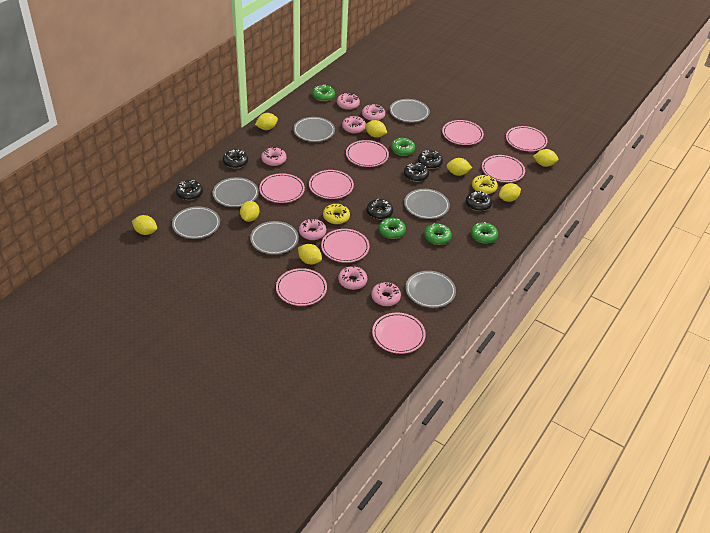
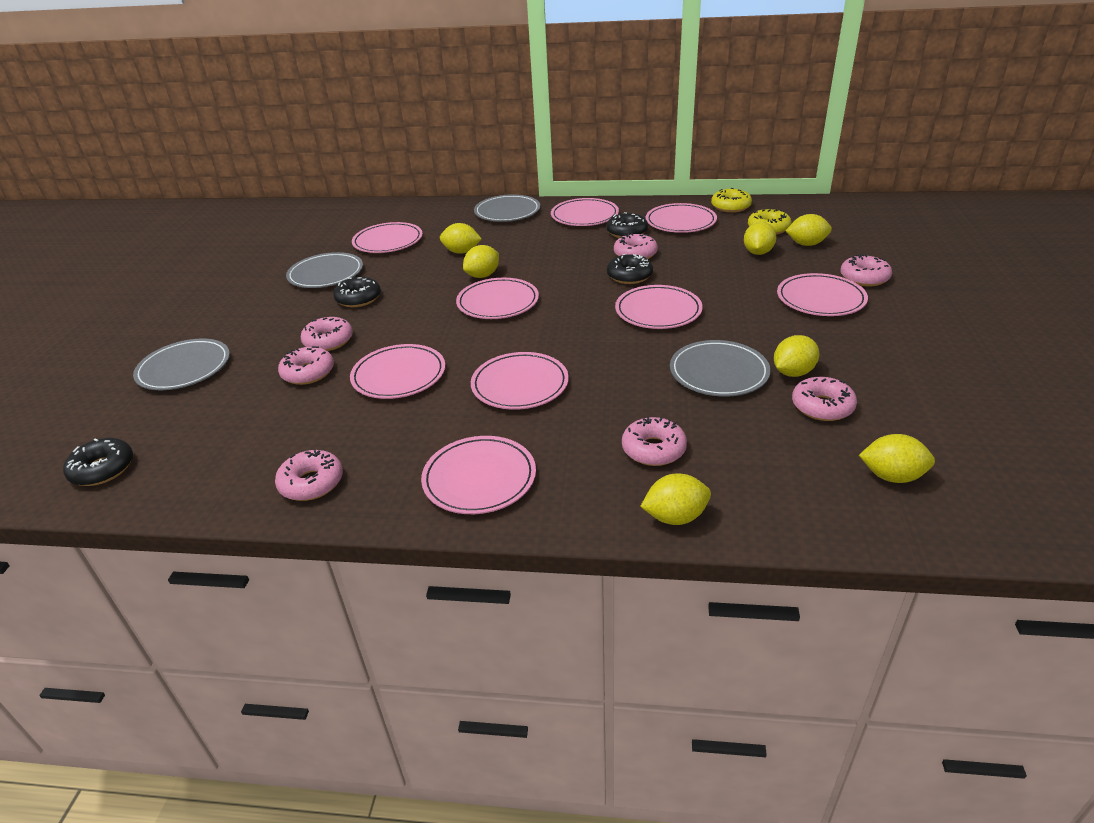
black donut: 6 -> 4
green donut: 5 -> 0
grey plate: 7 -> 4
yellow lemon: 8 -> 7

